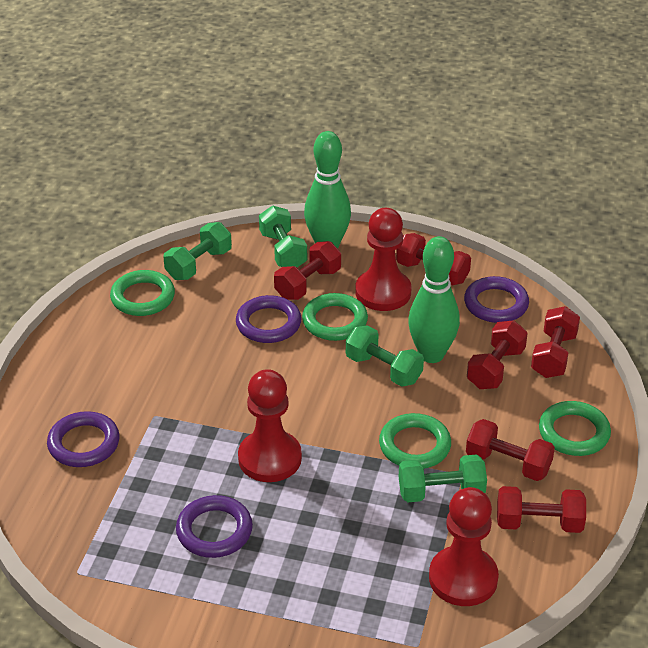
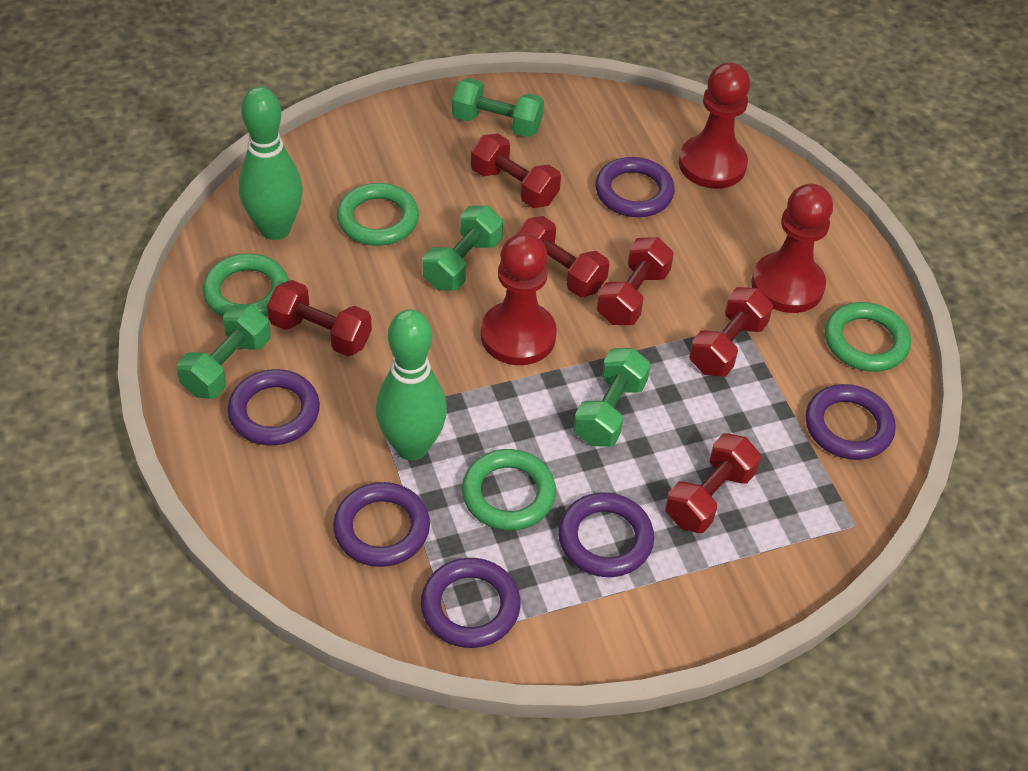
purple ring: 4 -> 6

